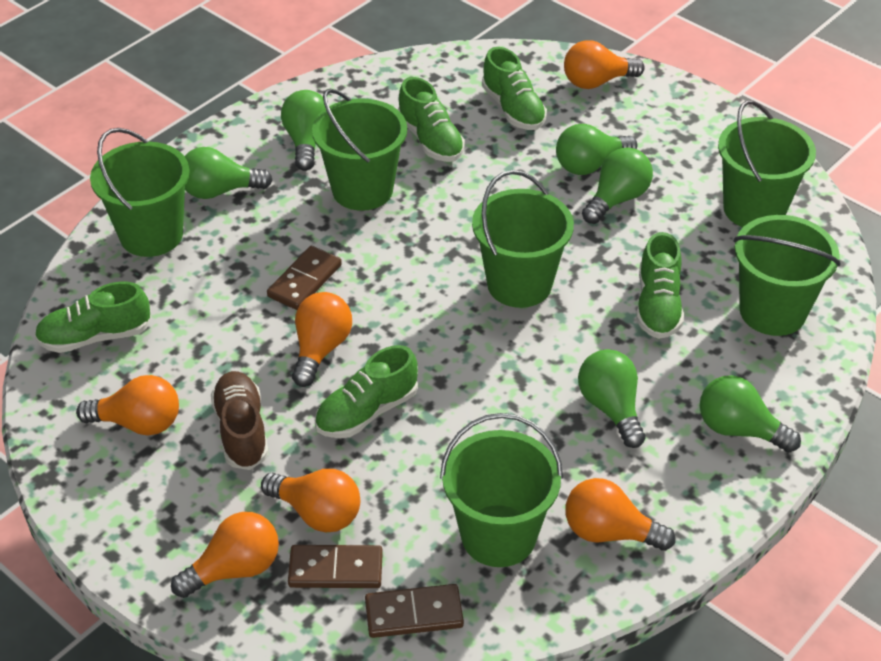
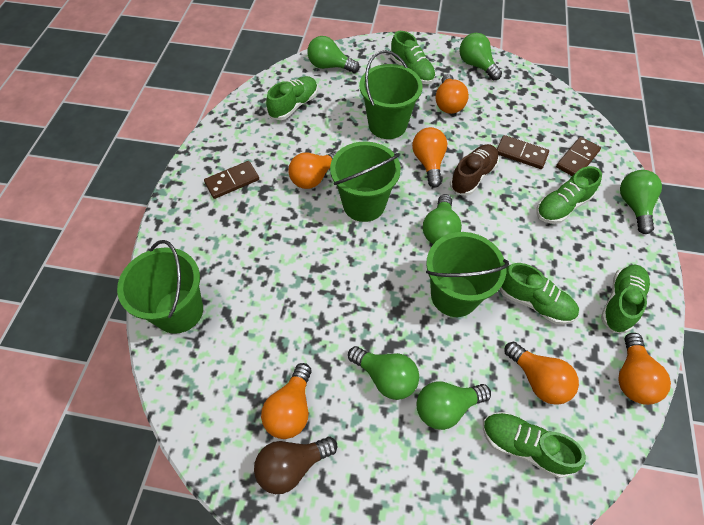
brown light bulb: 0 -> 1
green bucket: 6 -> 4
green shoe: 5 -> 6

